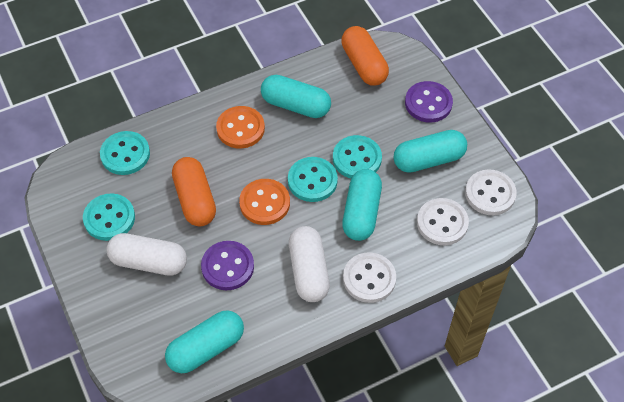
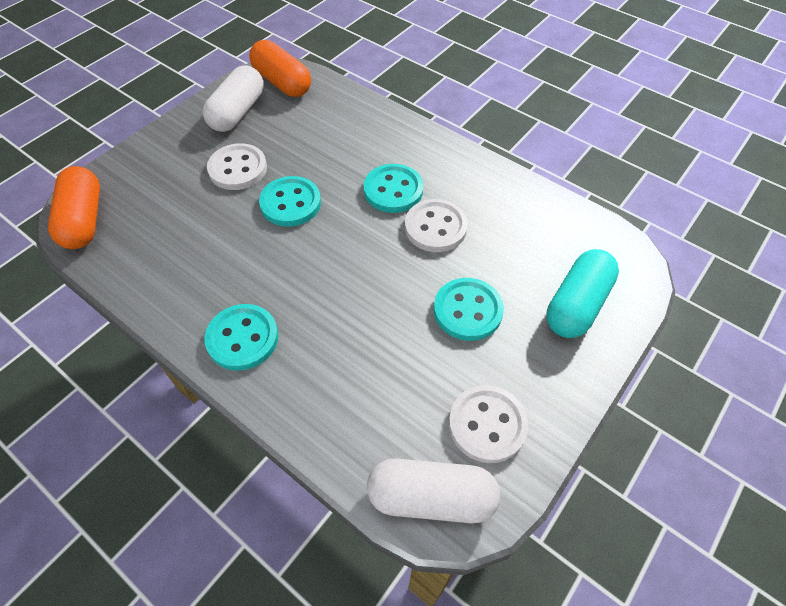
orange button: 2 -> 0
purple button: 2 -> 0
turquoise capsule: 4 -> 1

